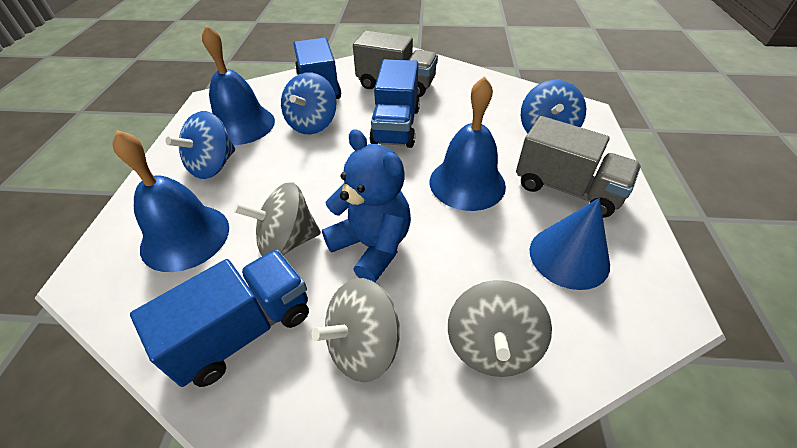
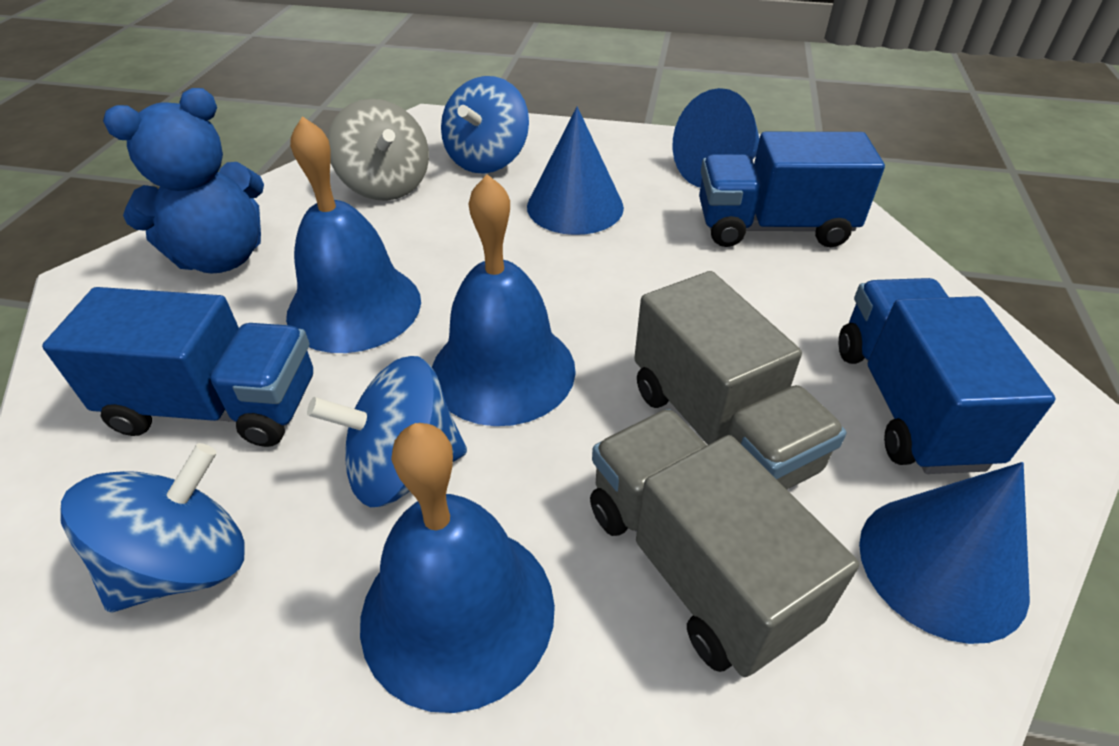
blue cone: 1 -> 3
grey spinning top: 3 -> 1

